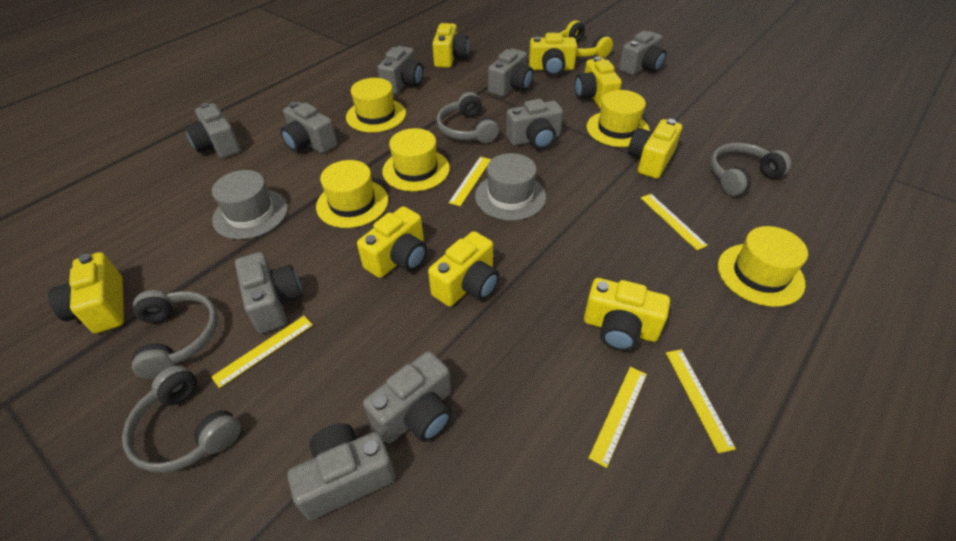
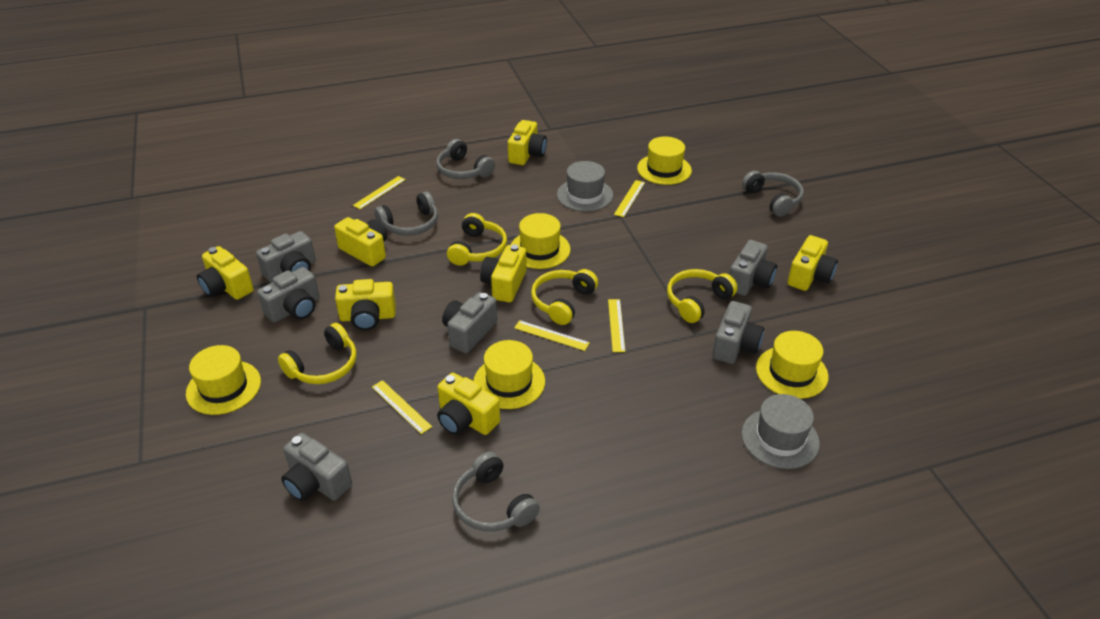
grey camera: 9 -> 6
yellow camera: 8 -> 7
yellow headphones: 1 -> 4

